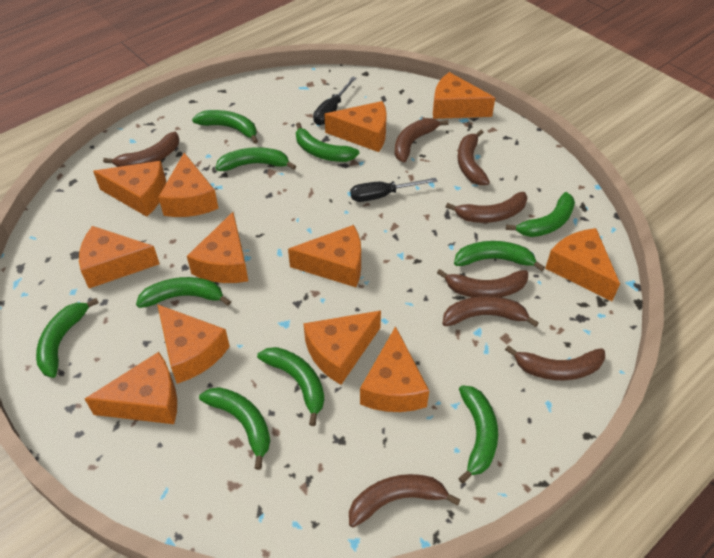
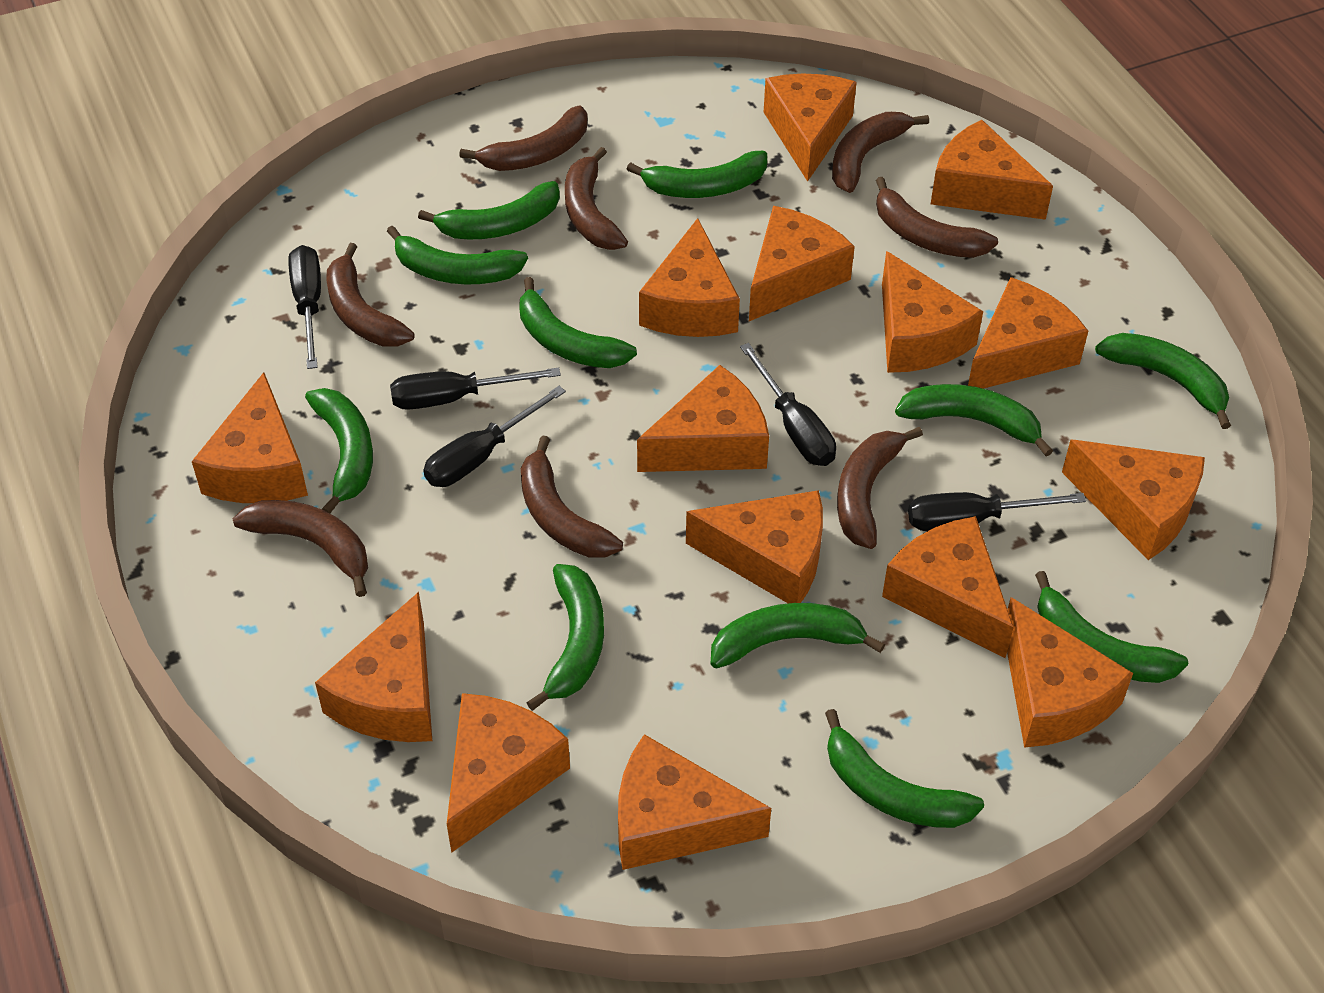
black screwdriver: 2 -> 5
green banana: 10 -> 11
orange cheese: 12 -> 15

